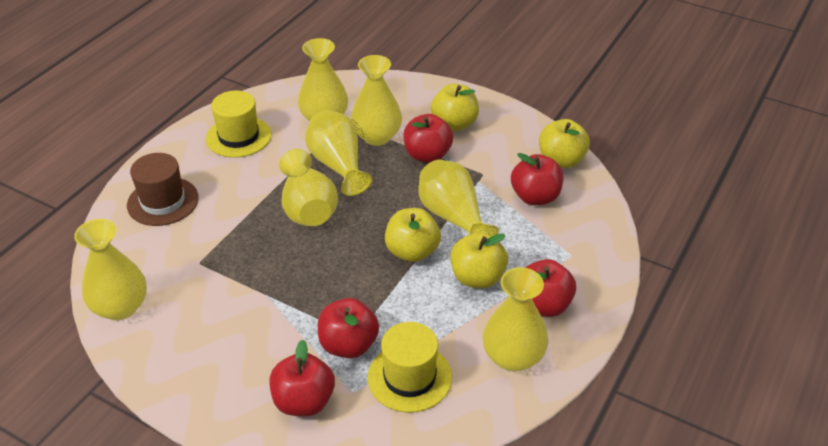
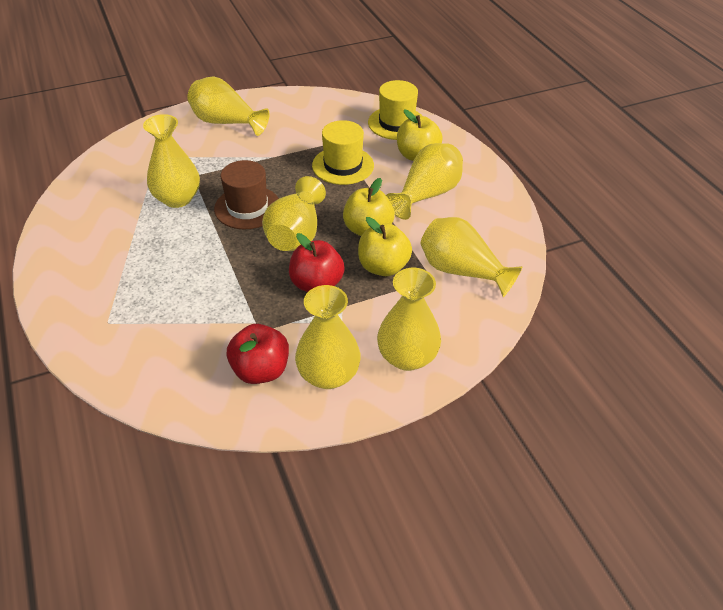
red apple: 5 -> 2
yellow apple: 4 -> 3

